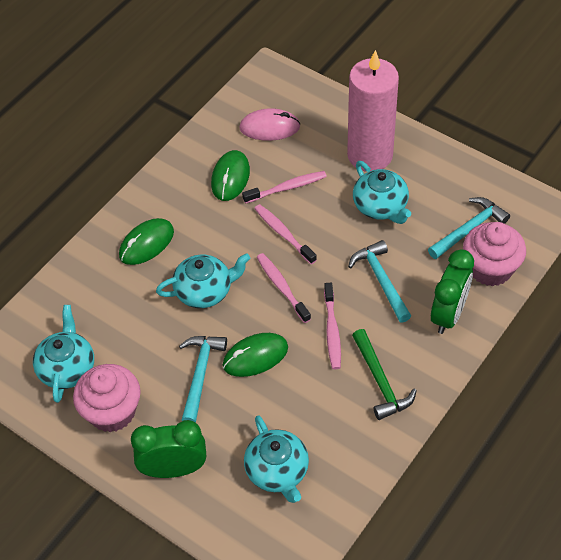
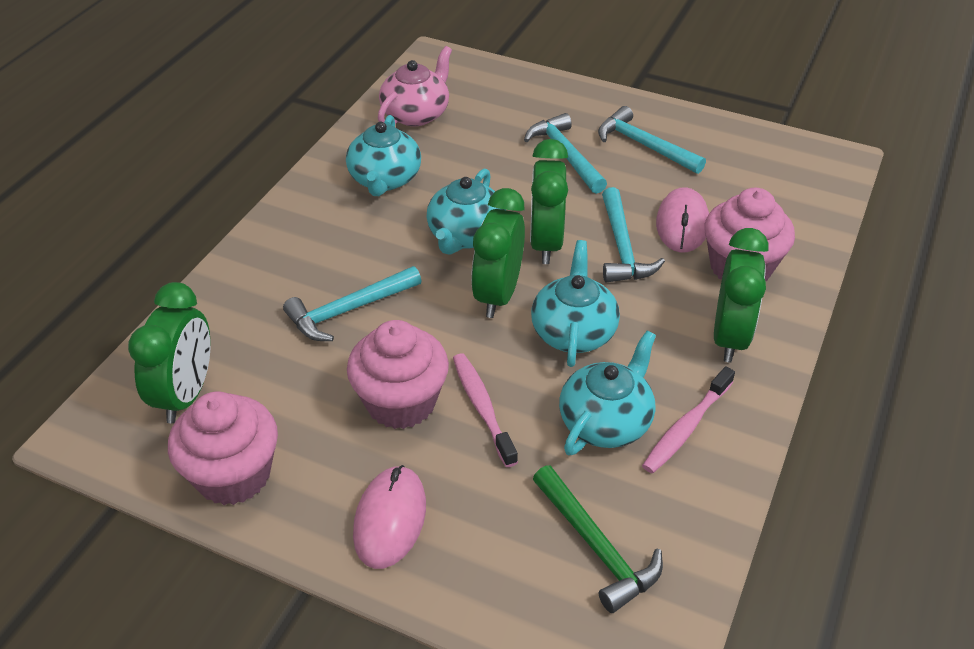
green clock: 2 -> 4
green mouse: 3 -> 0
pink candle: 1 -> 0
pink cupcake: 2 -> 3
pink mouse: 1 -> 2
pink teapot: 0 -> 1
pink toothbrush: 4 -> 2
turquoise hammer: 3 -> 4

